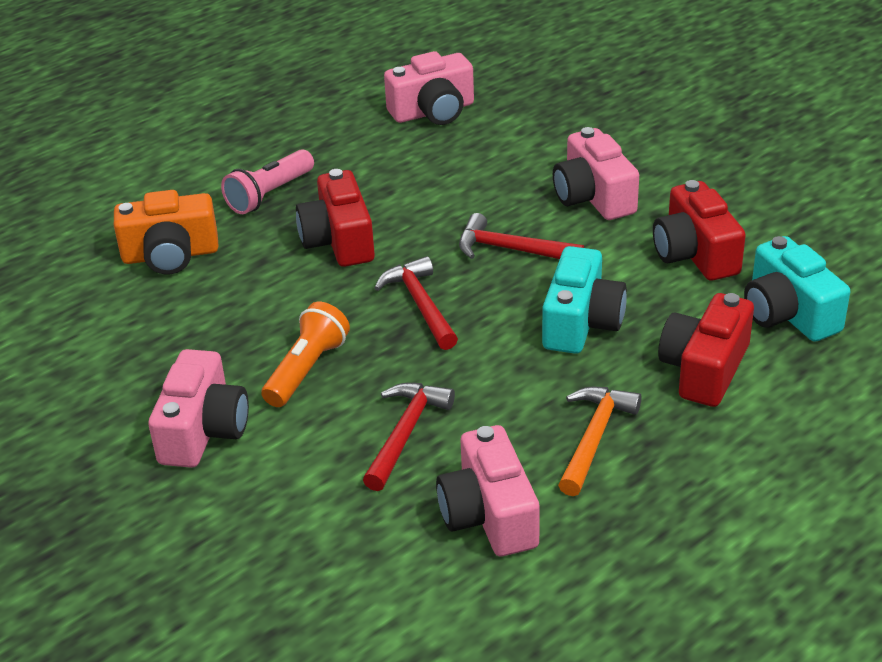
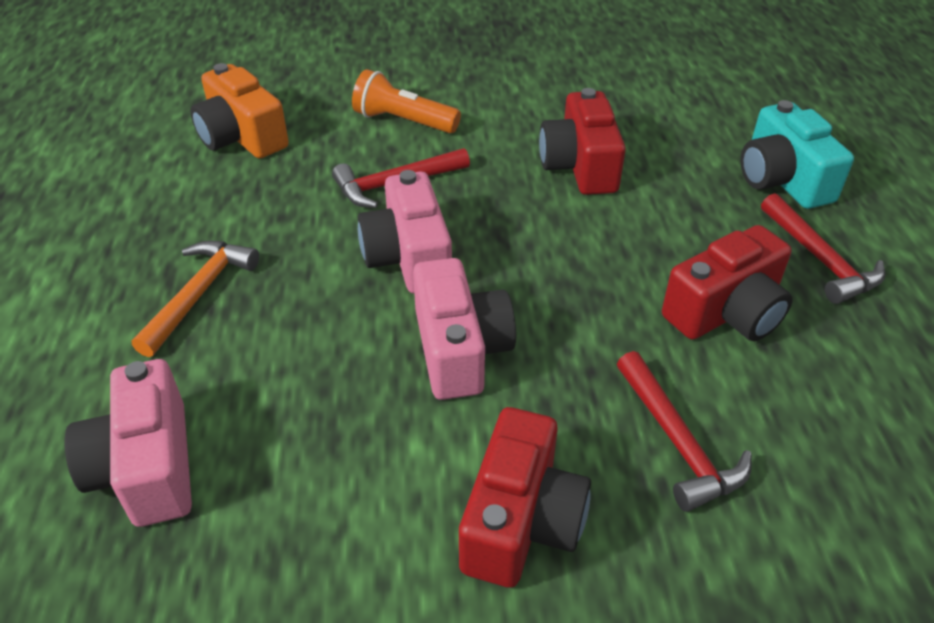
pink camera: 4 -> 3
pink flashlight: 1 -> 0
turquoise camera: 2 -> 1

